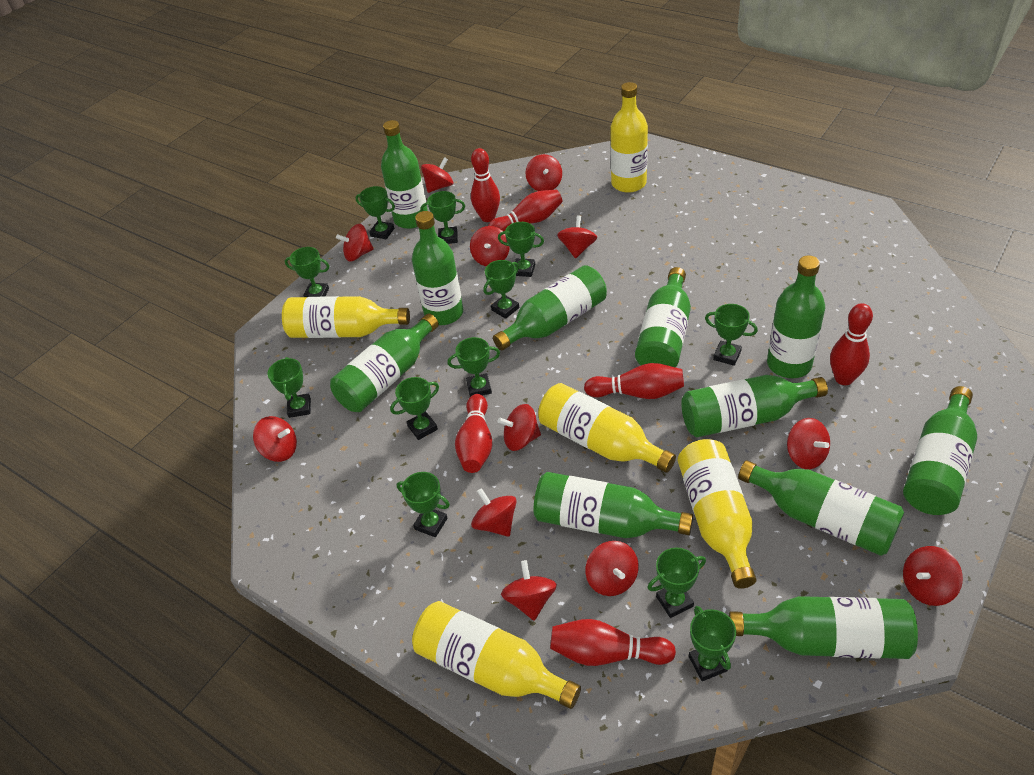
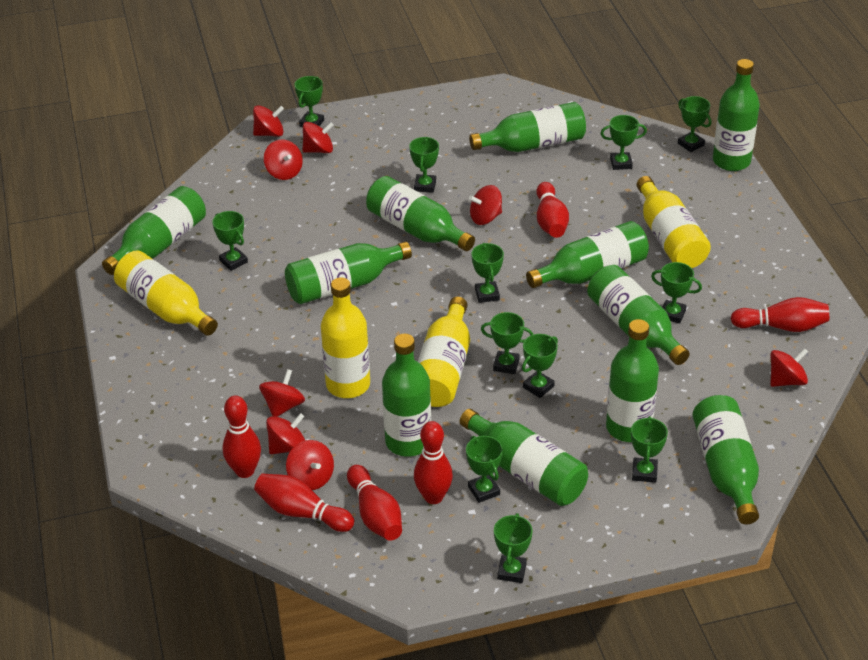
red spinning top: 12 -> 8
yellow bottle: 5 -> 4

